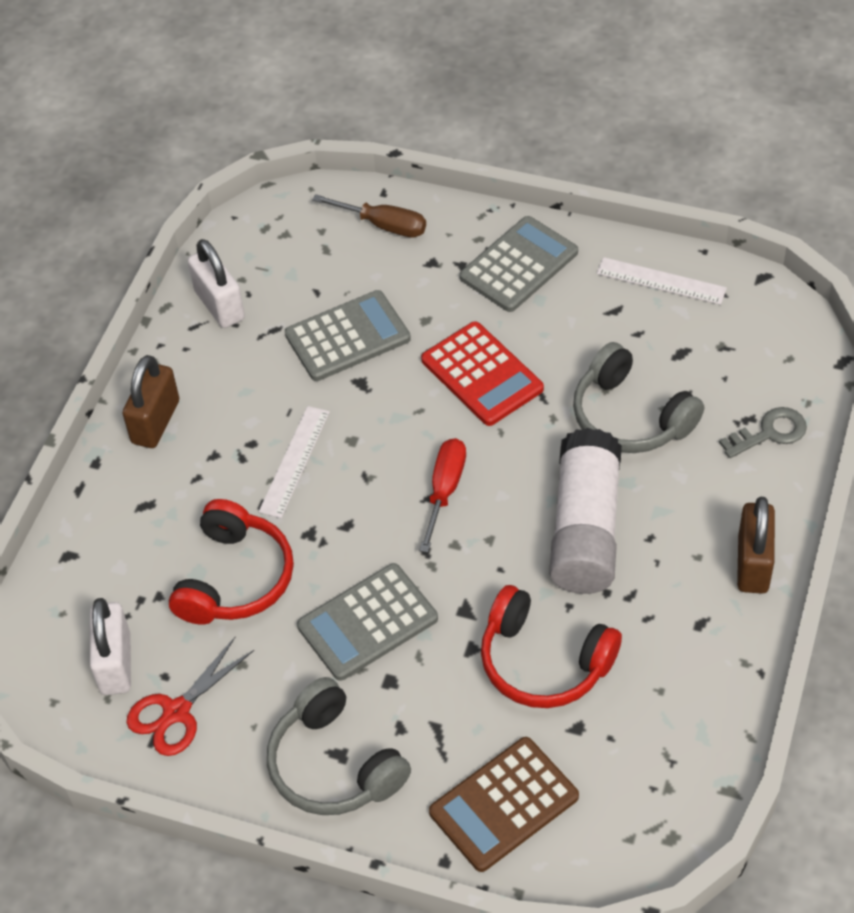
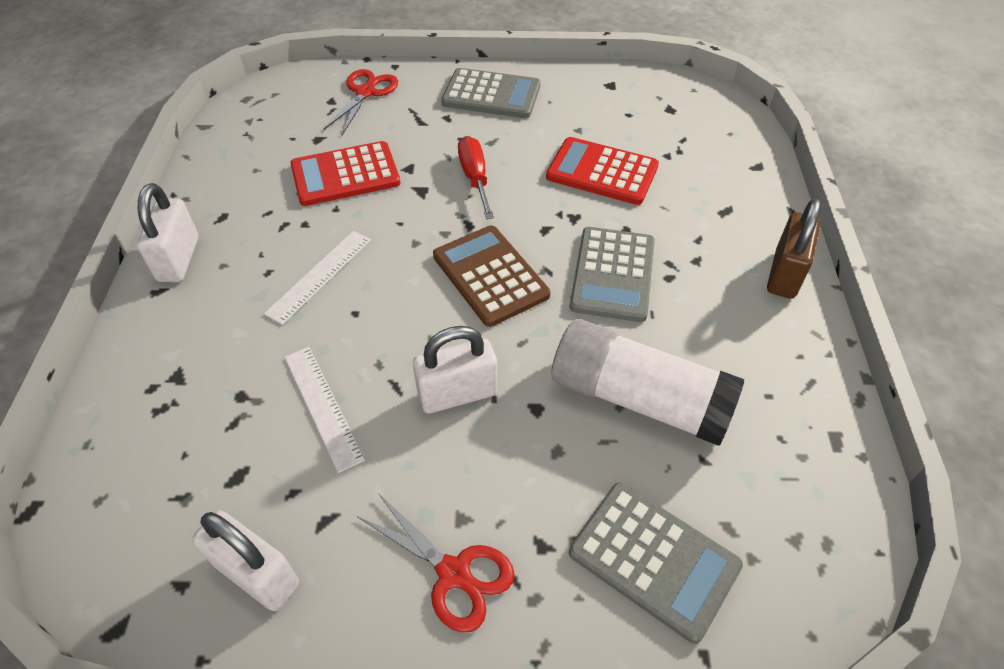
brown padlock: 2 -> 1
brown screwdriver: 1 -> 0
grey headphones: 2 -> 0
grey key: 1 -> 0
red calculator: 1 -> 2
red headphones: 2 -> 0
red scissors: 1 -> 2
white padlock: 2 -> 3

